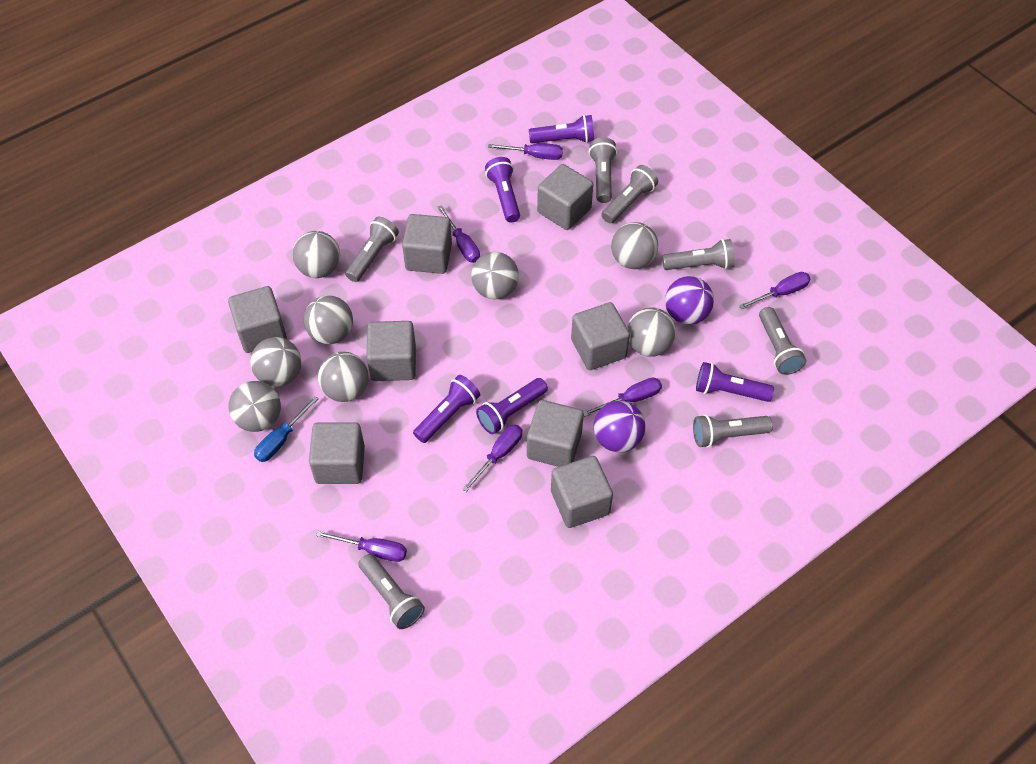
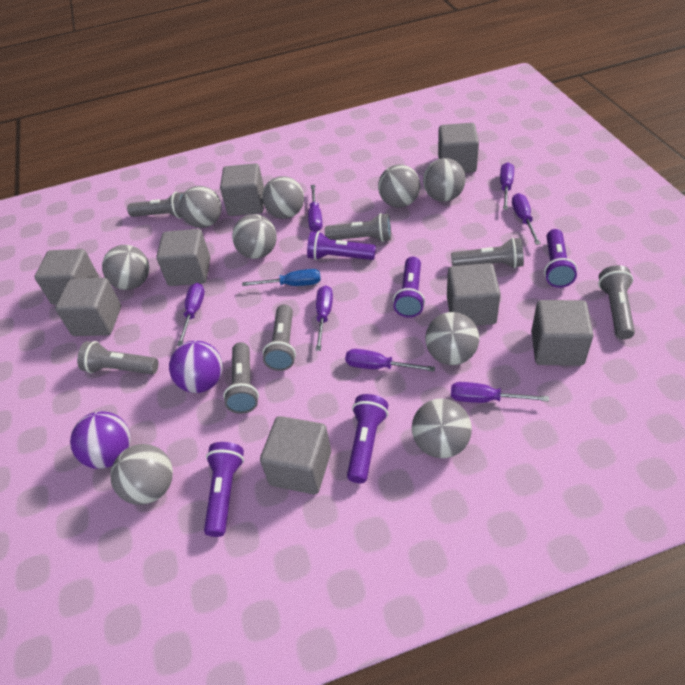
grey ball: 8 -> 9
purple screwdriver: 6 -> 7

